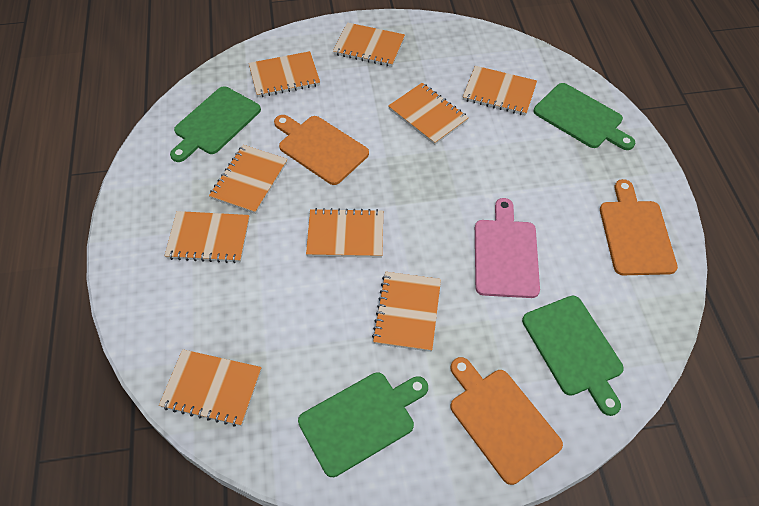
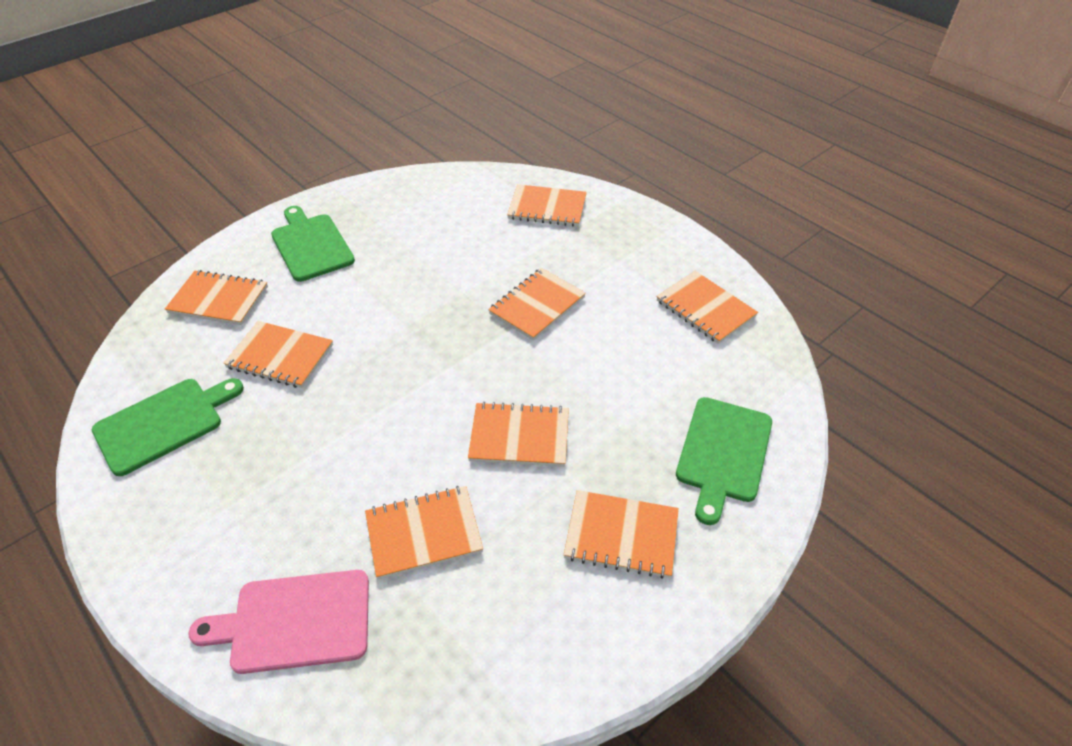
green cutting board: 4 -> 3
orange cutting board: 3 -> 0
orange notebook: 9 -> 8

